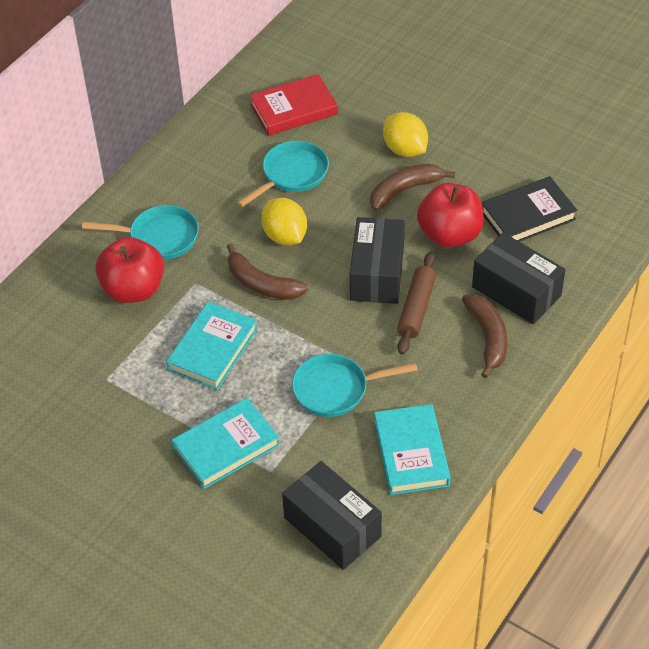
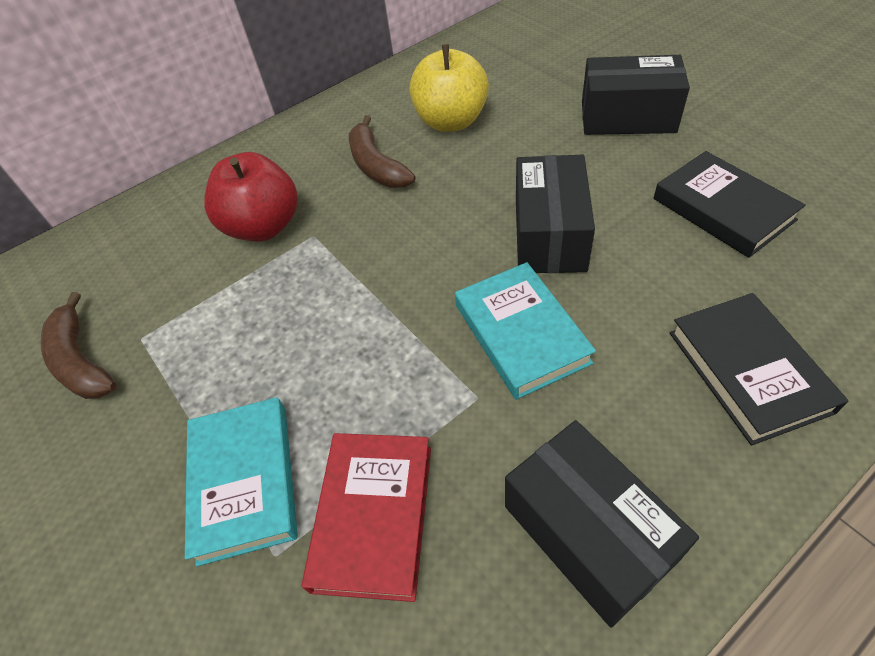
black book: 1 -> 2
brown banana: 3 -> 2
brown rolling pin: 1 -> 0
red apple: 2 -> 1
turquoise book: 3 -> 2
turquoise pan: 3 -> 0
yellow apple: 0 -> 1
yellow lemon: 2 -> 0

